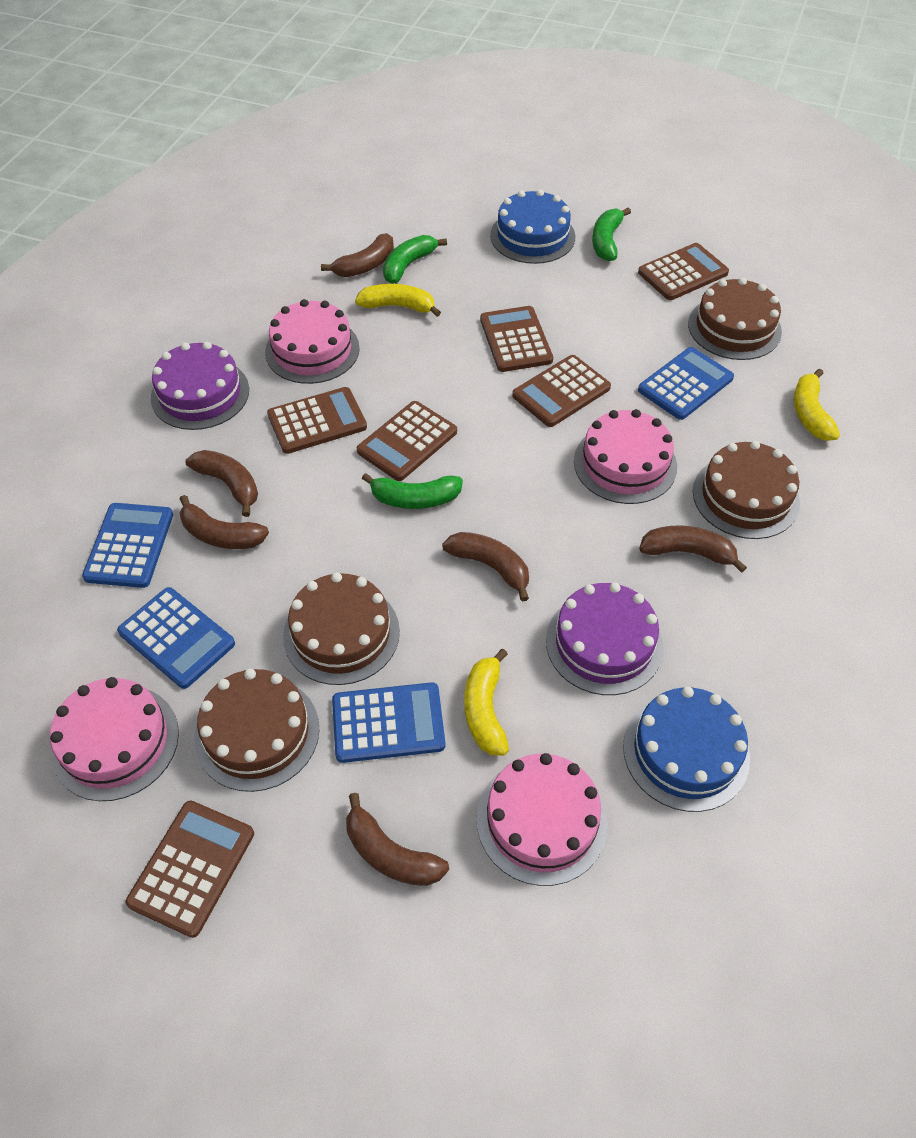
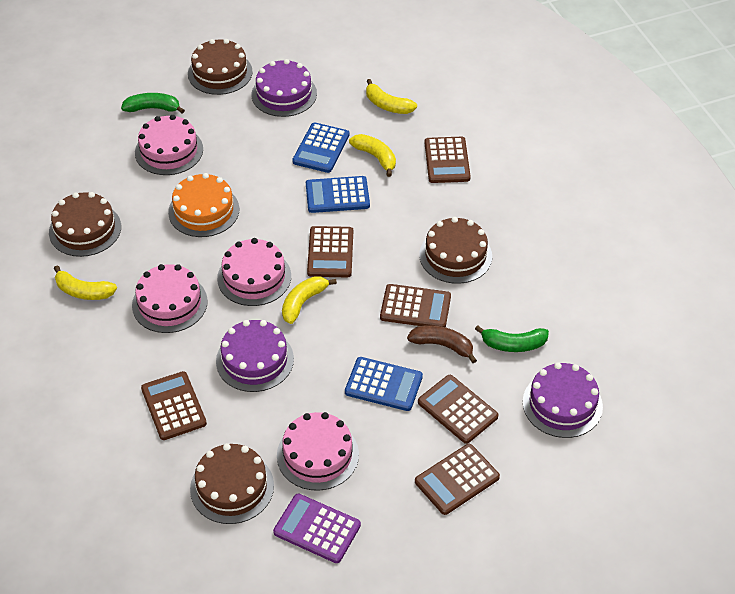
blue cake: 2 -> 0
blue calculator: 4 -> 3
brown banana: 6 -> 1
green banana: 3 -> 2
orange cake: 0 -> 1
purple cake: 2 -> 3
purple calculator: 0 -> 1
yellow banana: 3 -> 4

